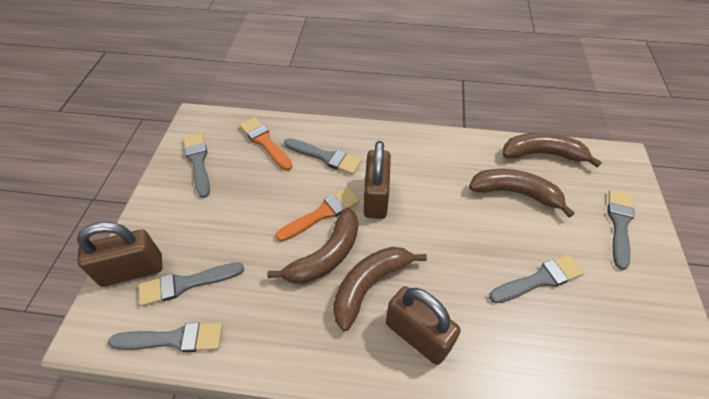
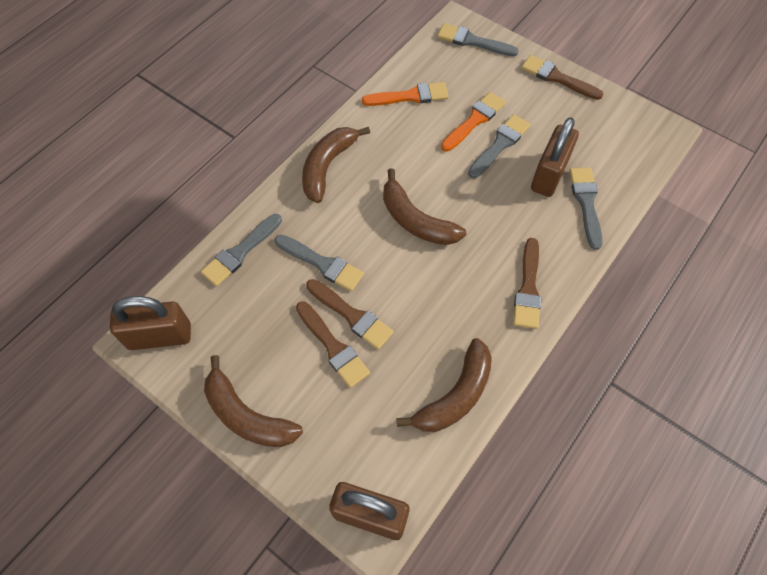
brown brush: 0 -> 4
grey brush: 6 -> 5

